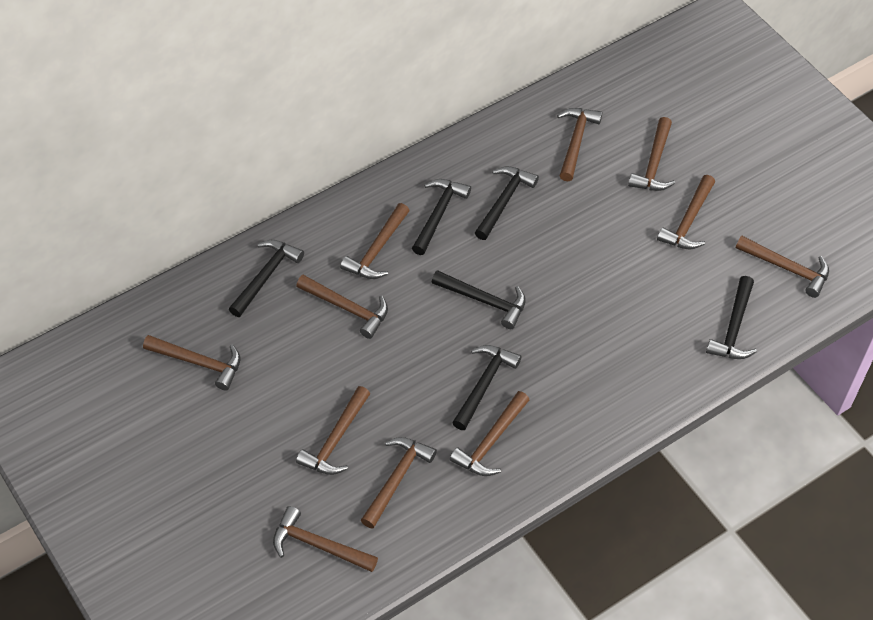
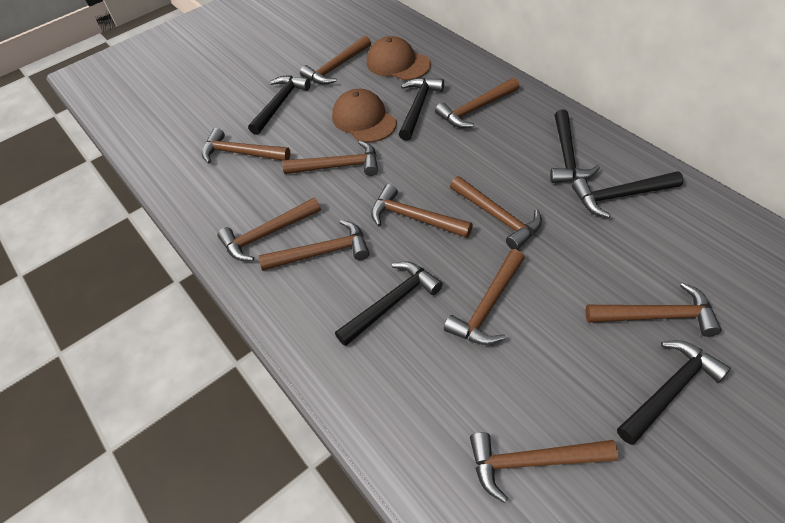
brown cap: 0 -> 2

